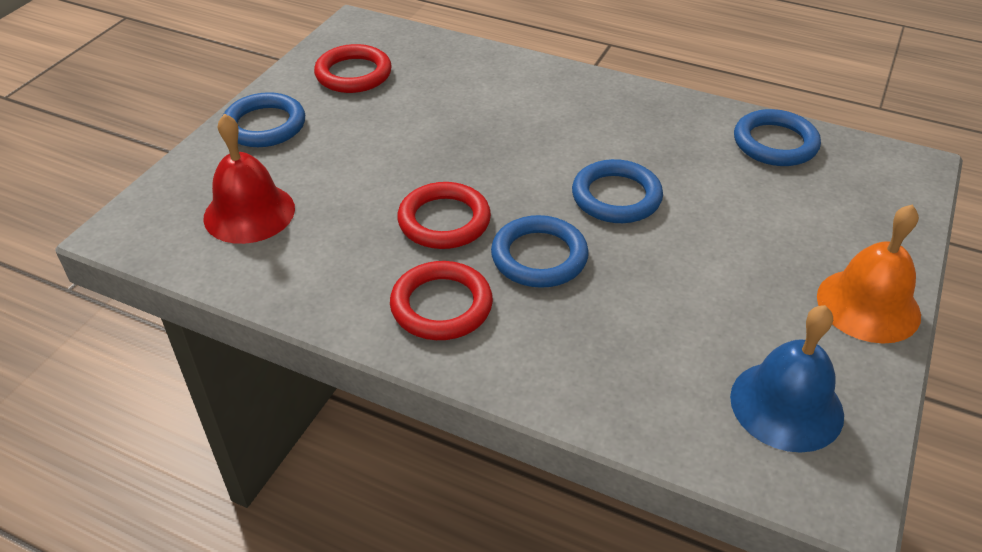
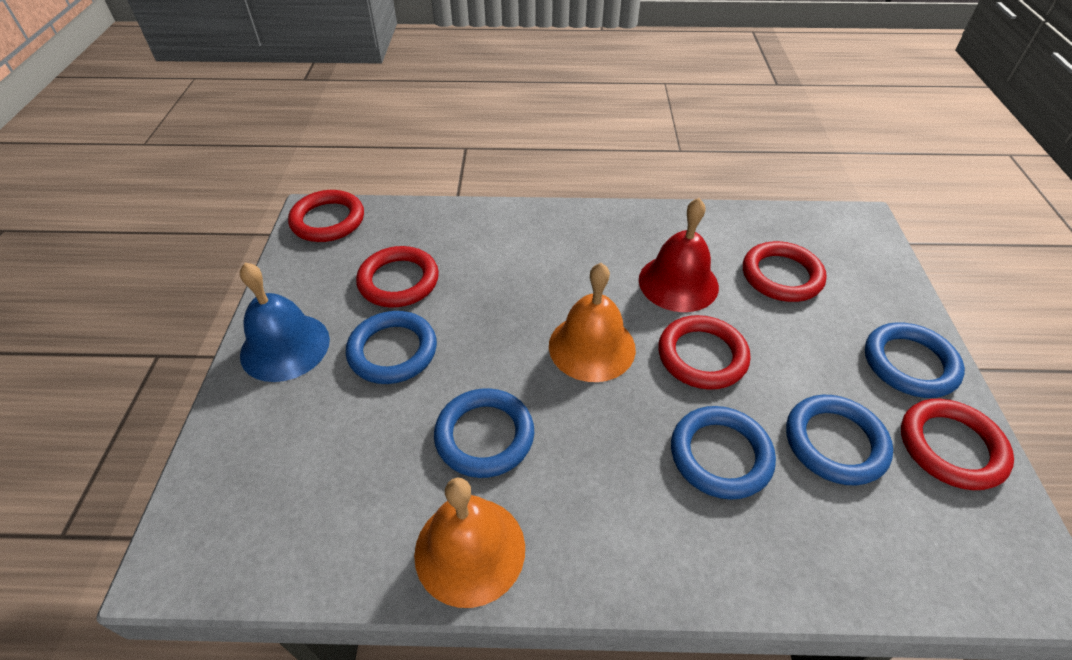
blue ring: 4 -> 5
orange bell: 1 -> 2
red ring: 3 -> 5

